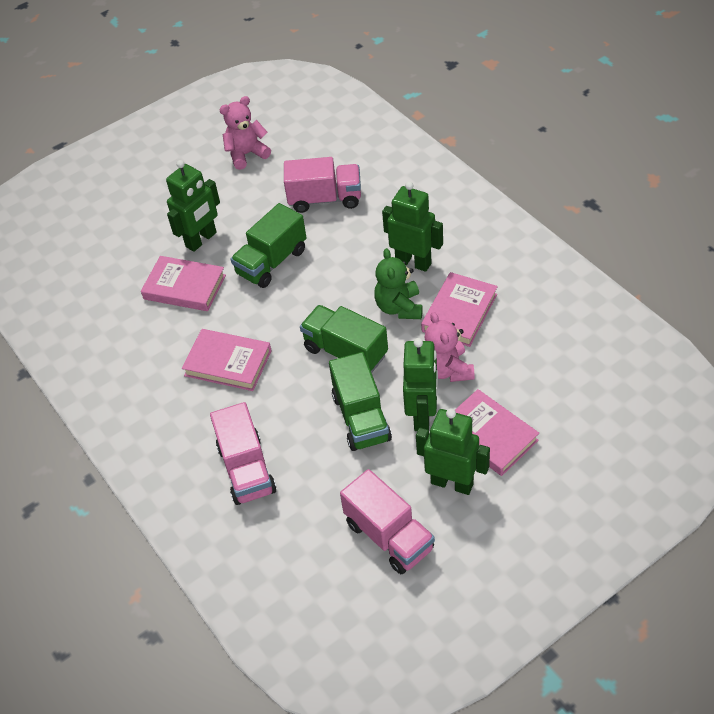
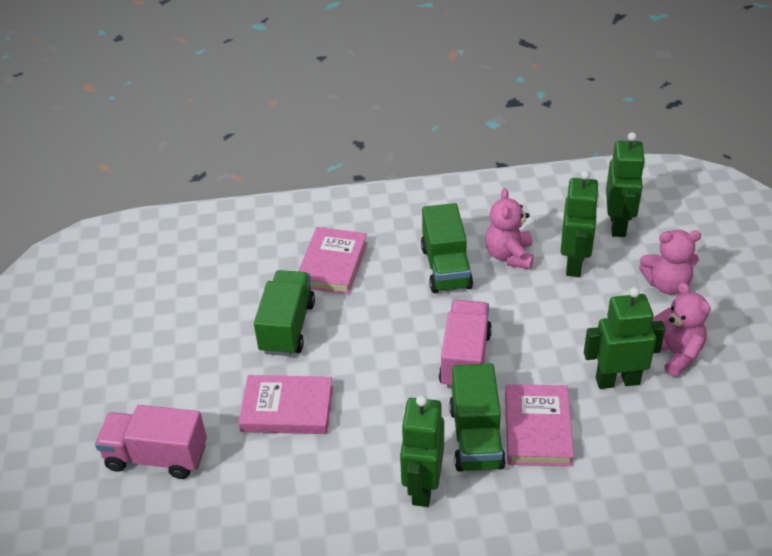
green teddy bear: 1 -> 0
pink book: 4 -> 3
pink teddy bear: 2 -> 3
pink truck: 3 -> 2

